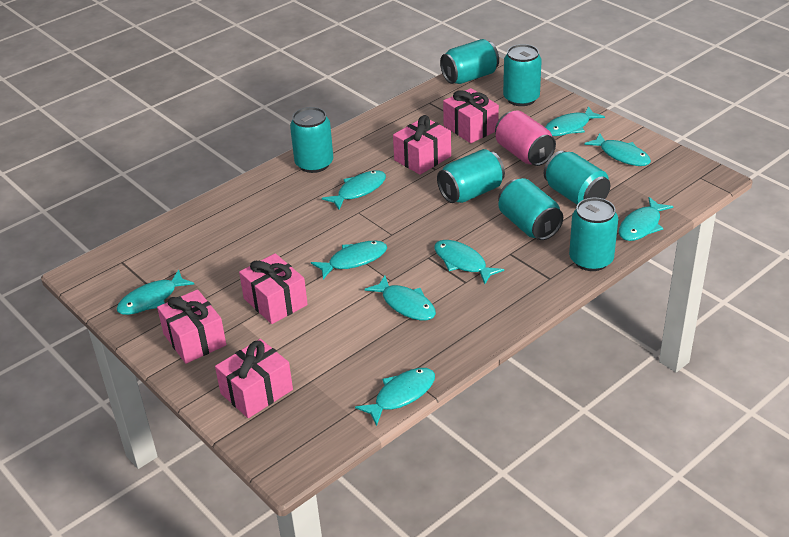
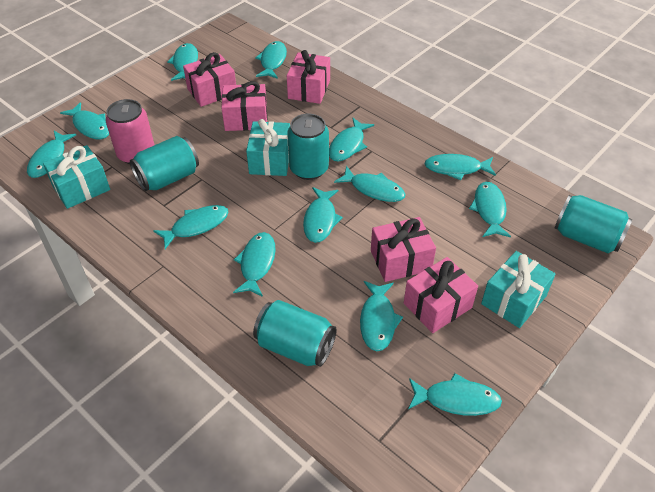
turquoise can: 7 -> 4
turquoise fish: 9 -> 13
turquoise gift: 0 -> 3

